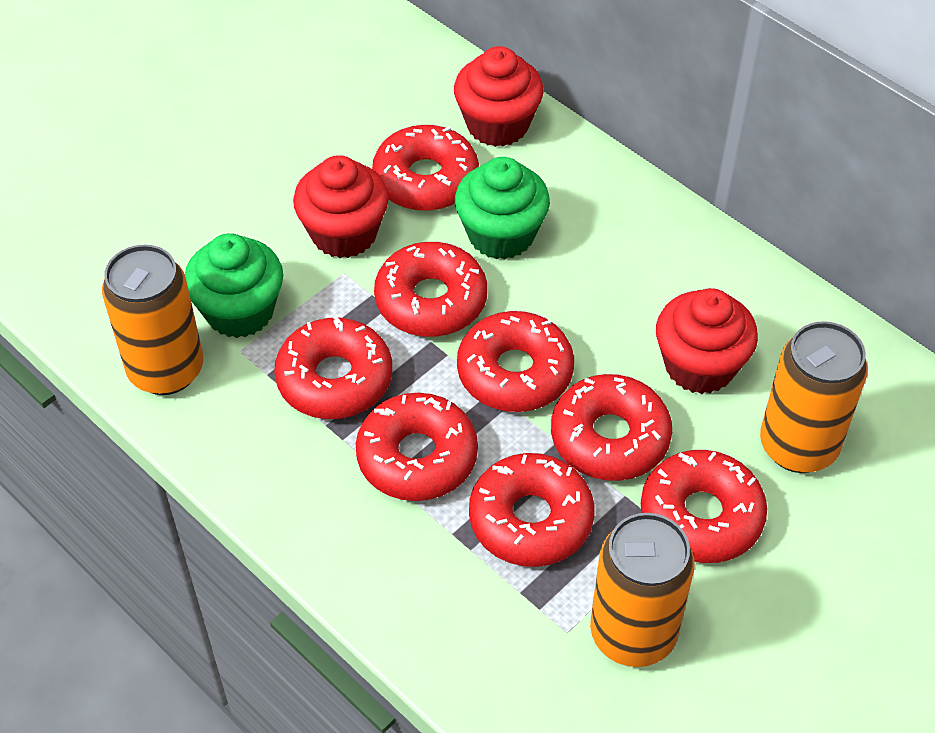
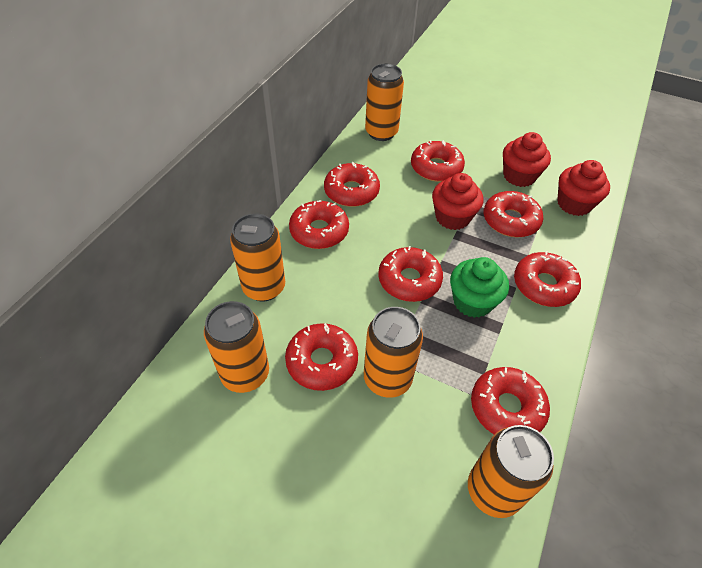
green cupcake: 2 -> 1
orange can: 3 -> 5

